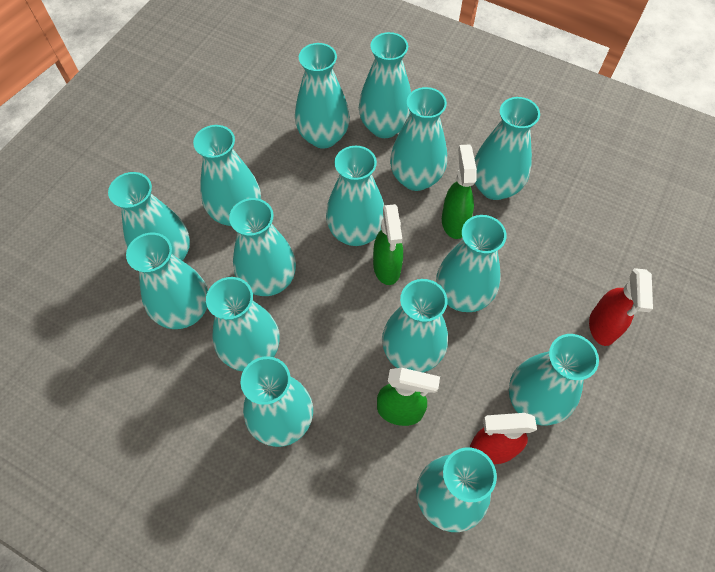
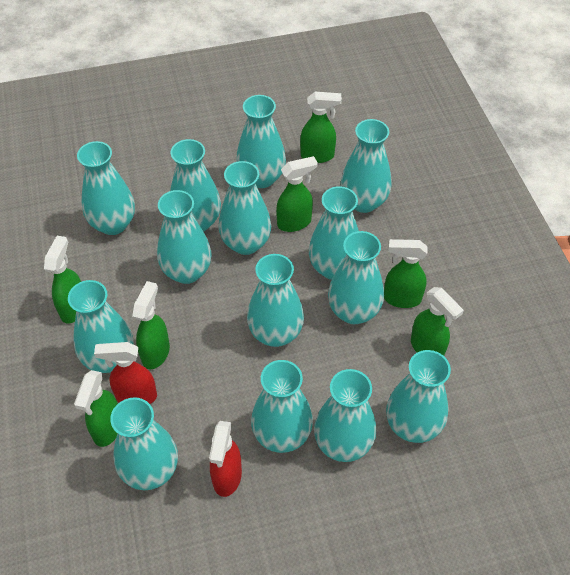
green spray bottle: 3 -> 7
turquoise vase: 15 -> 14

